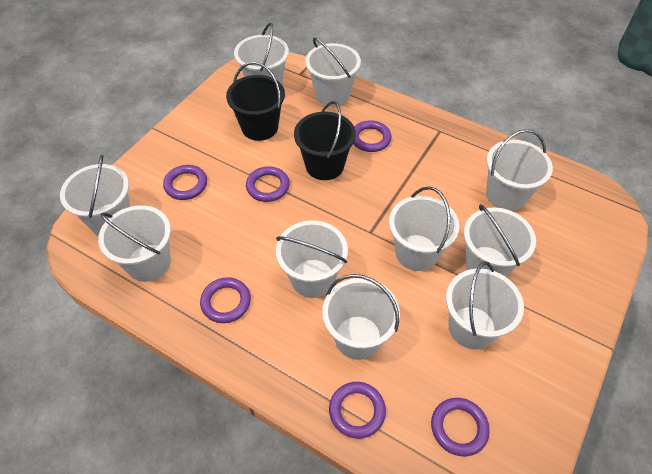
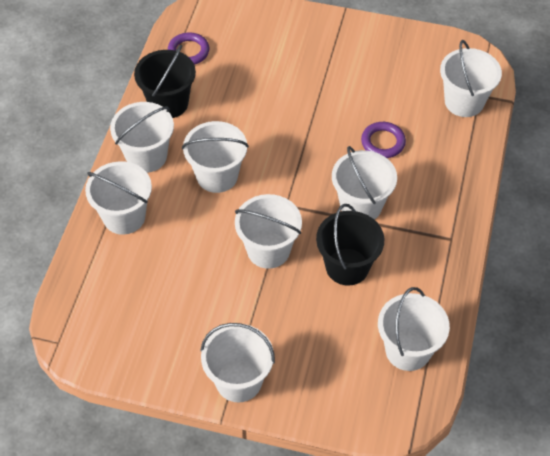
purple ring: 6 -> 2
white bucket: 10 -> 8

